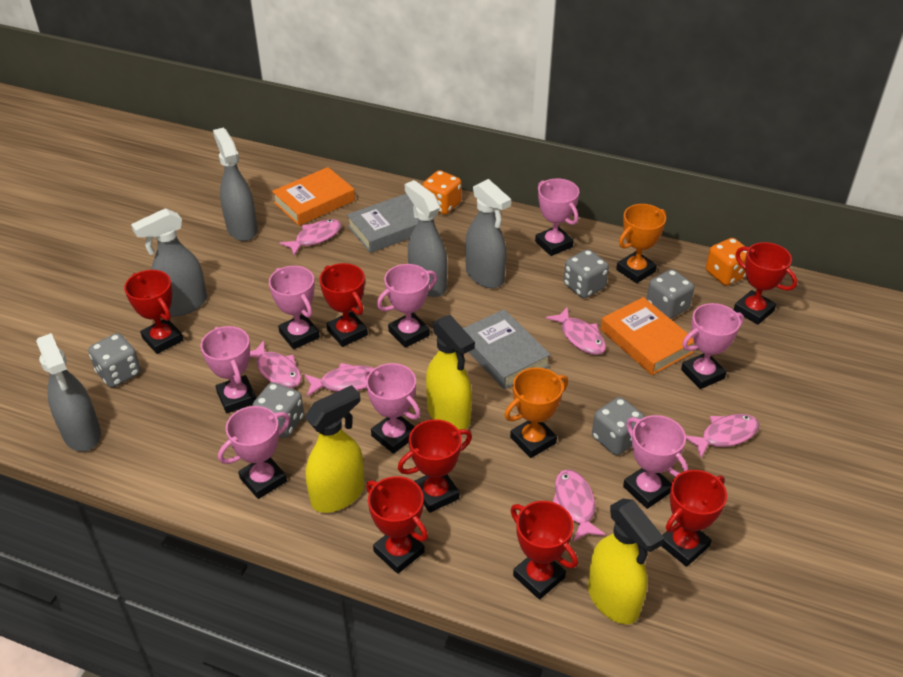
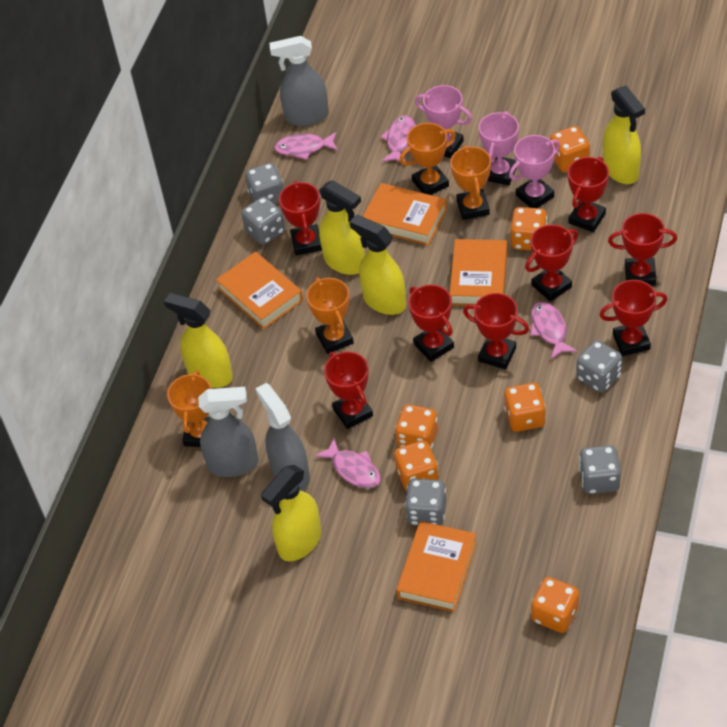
grey book: 2 -> 0
grey spray bottle: 5 -> 3
orange book: 2 -> 4
orange dice: 2 -> 6
orange trophy: 2 -> 4
pink fish: 6 -> 4
pink trophy: 8 -> 3
red trophy: 7 -> 8
yellow spray bottle: 3 -> 5

